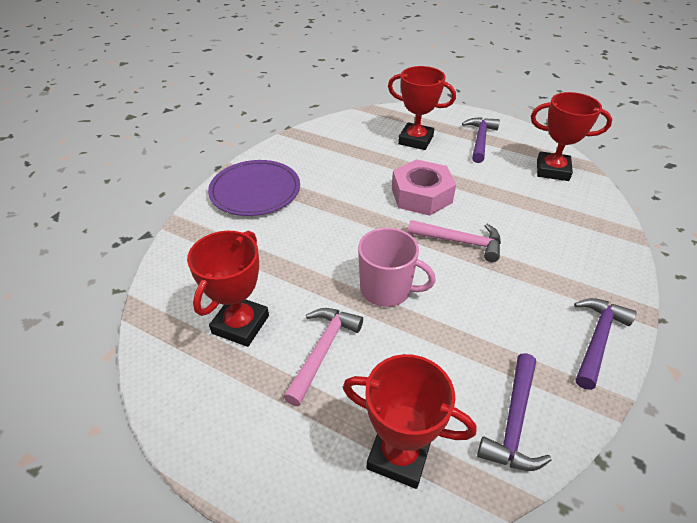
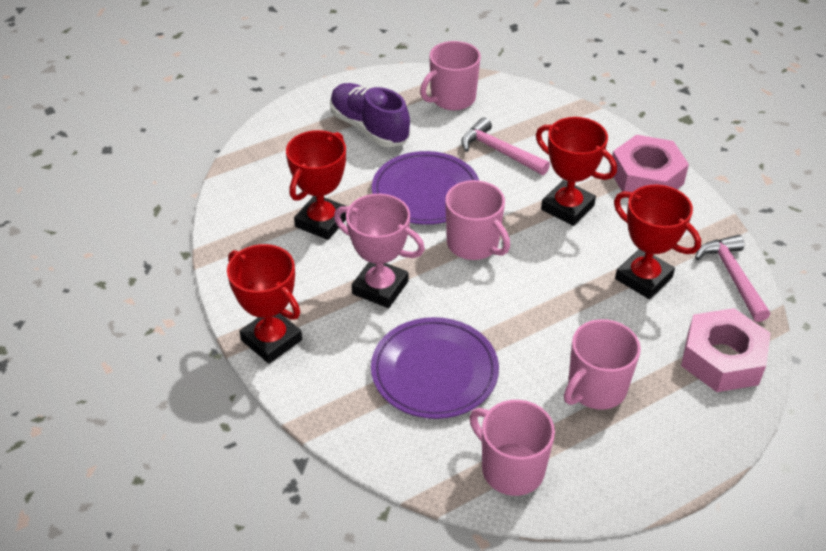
pink mug: 1 -> 4
pink nut: 1 -> 2
pink trophy: 0 -> 1
purple hammer: 3 -> 0
purple plate: 1 -> 2
purple shoe: 0 -> 1

